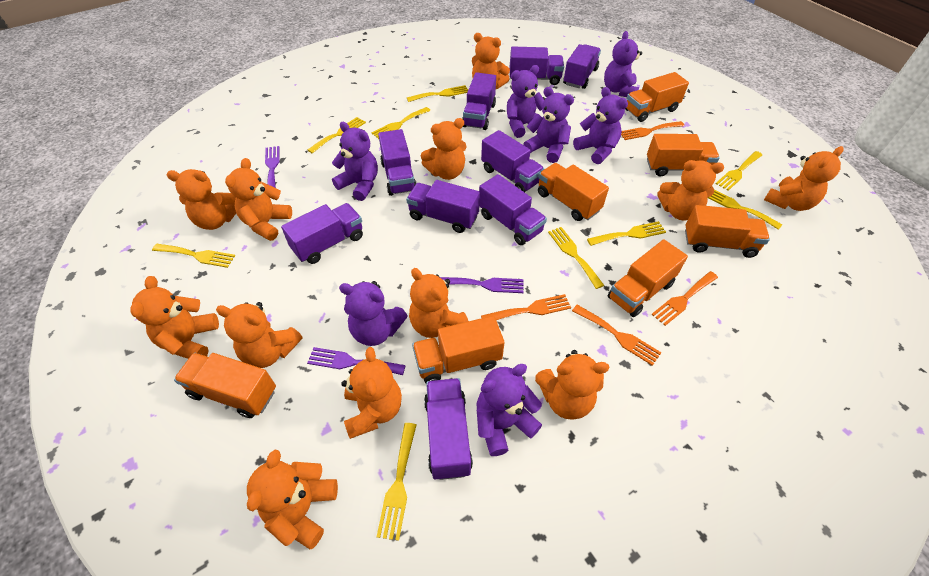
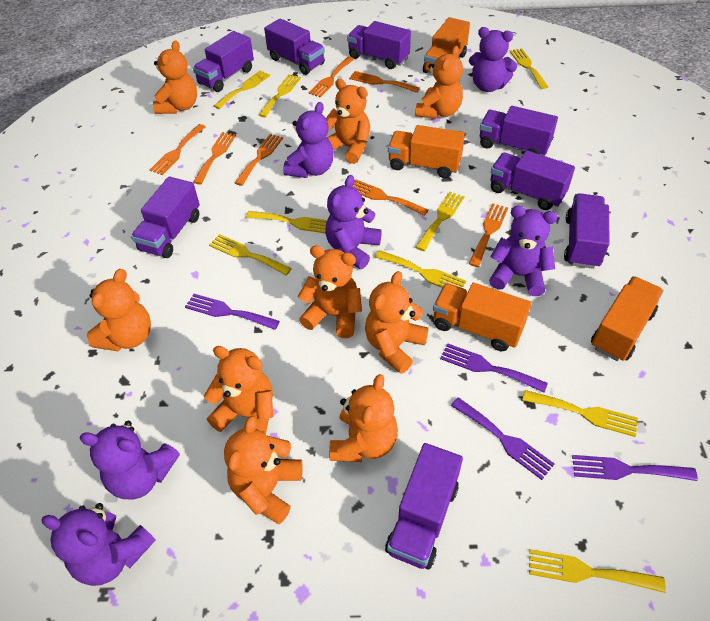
orange fork: 4 -> 7
orange teddy bear: 12 -> 9
orange truck: 7 -> 4
purple fork: 3 -> 4
purple teddy bear: 7 -> 6
purple truck: 9 -> 8

